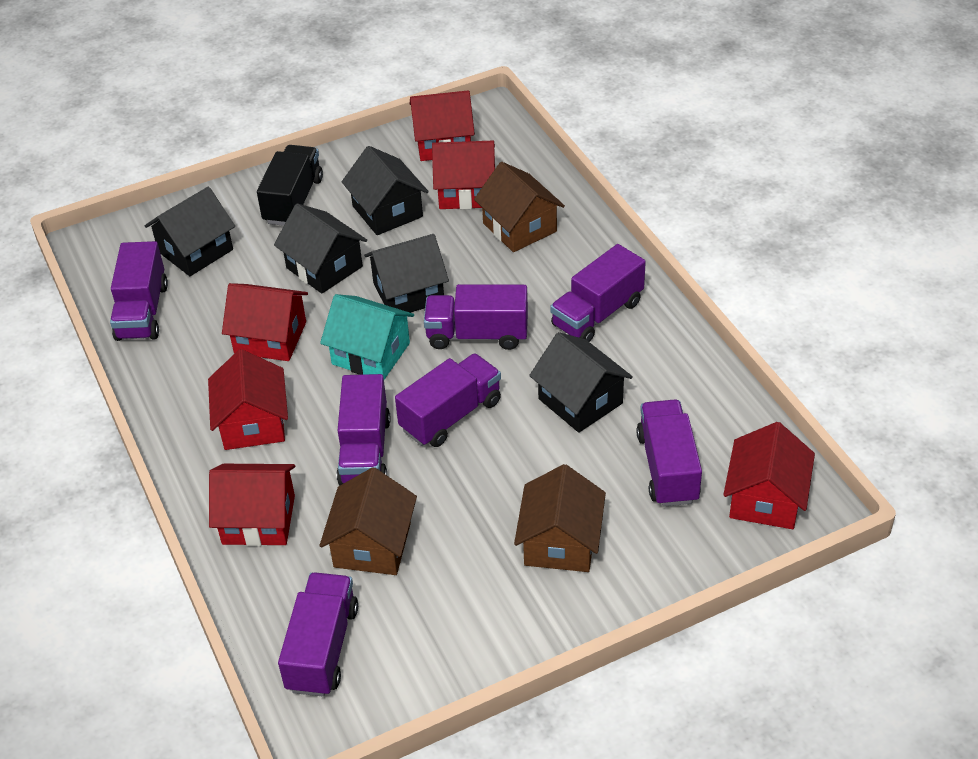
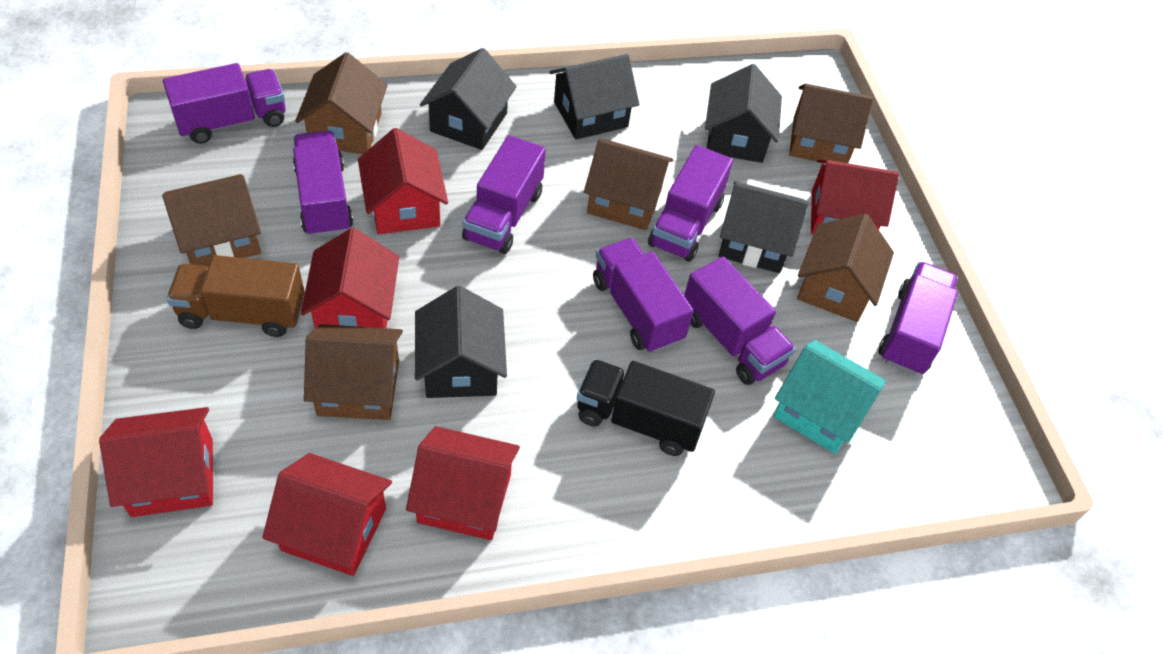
brown house: 3 -> 6
brown truck: 0 -> 1

